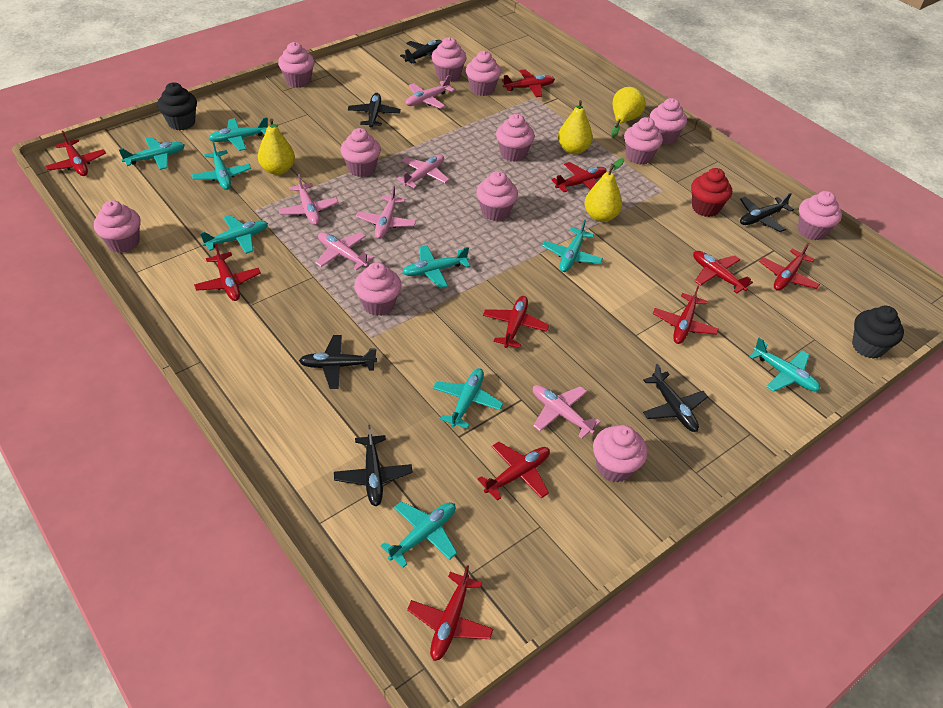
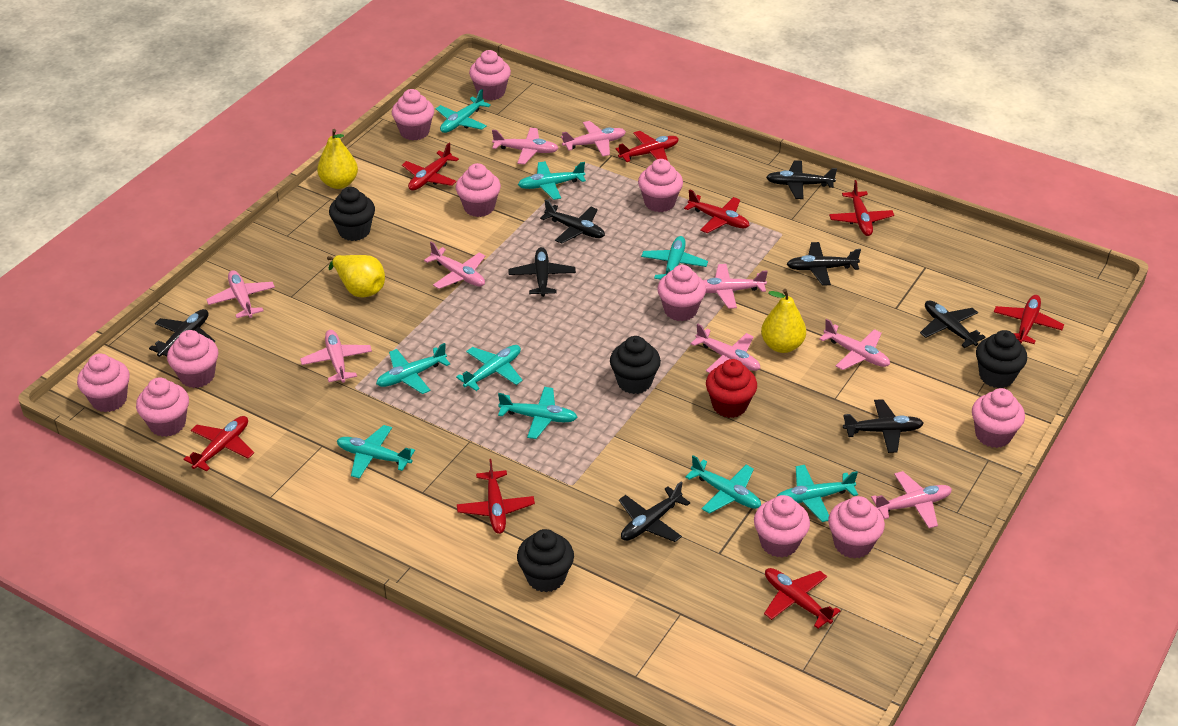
black cupcake: 2 -> 4
black plane: 6 -> 8
pink cupcake: 12 -> 11
pink plane: 6 -> 9
red plane: 10 -> 8
yellow pear: 4 -> 3

